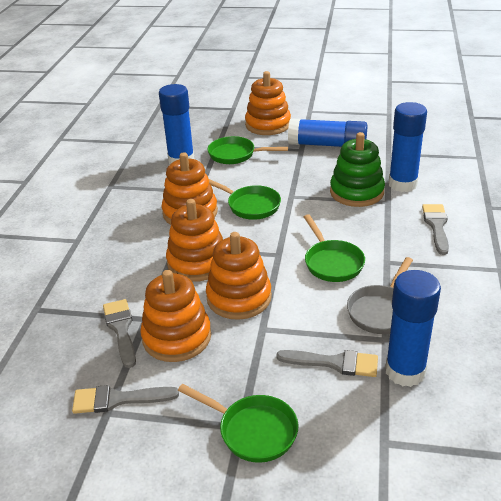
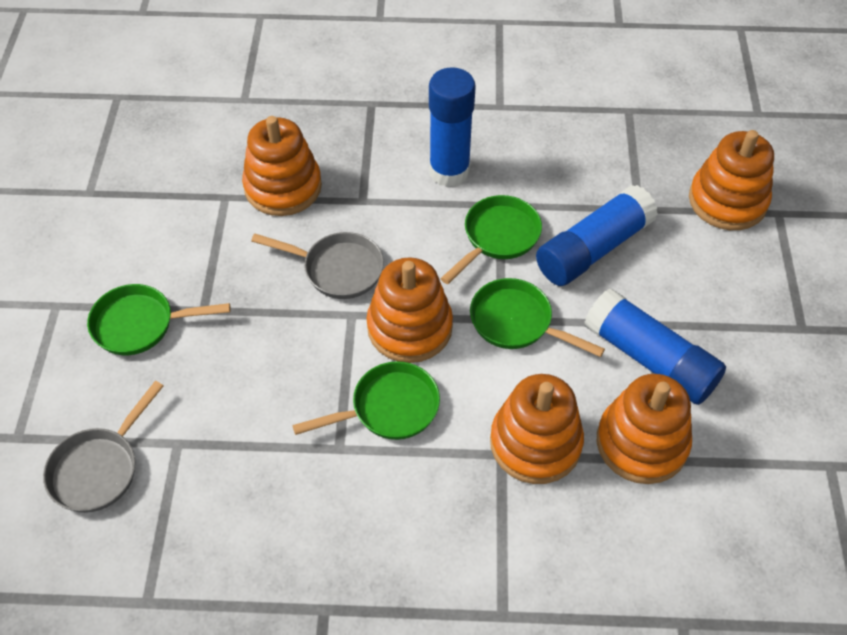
blue glue stick: 4 -> 3
green stacking toy: 1 -> 0
grey brush: 4 -> 0
grey pan: 1 -> 2

